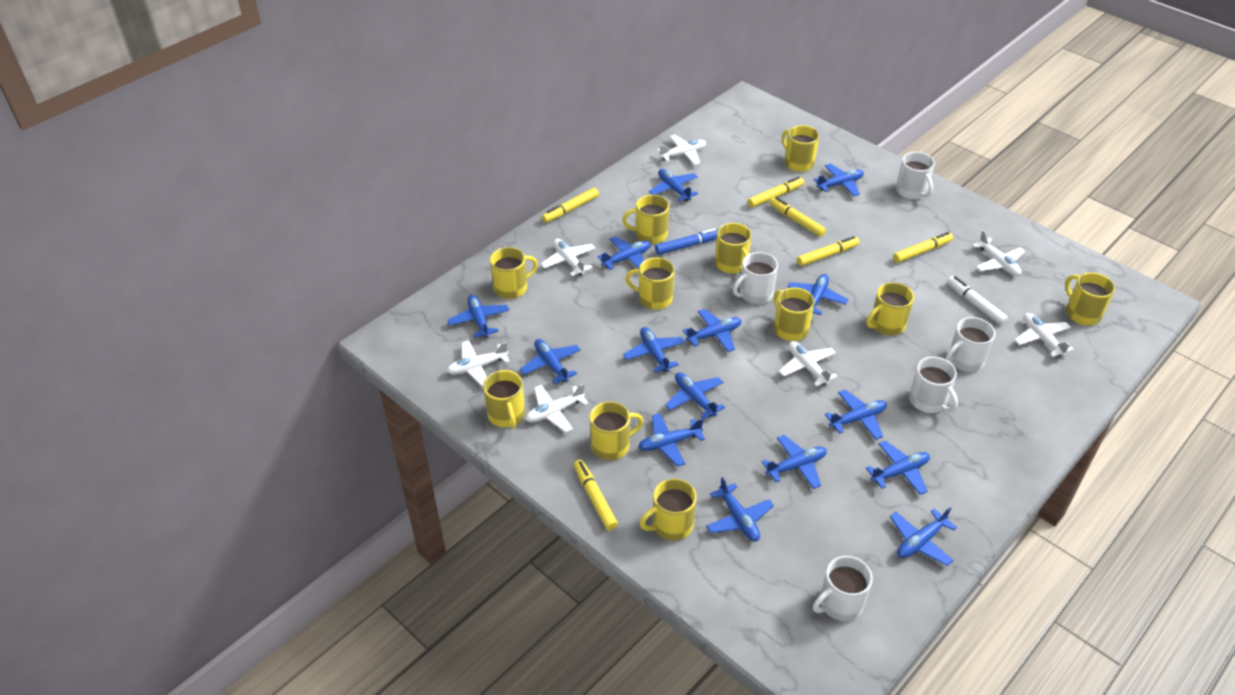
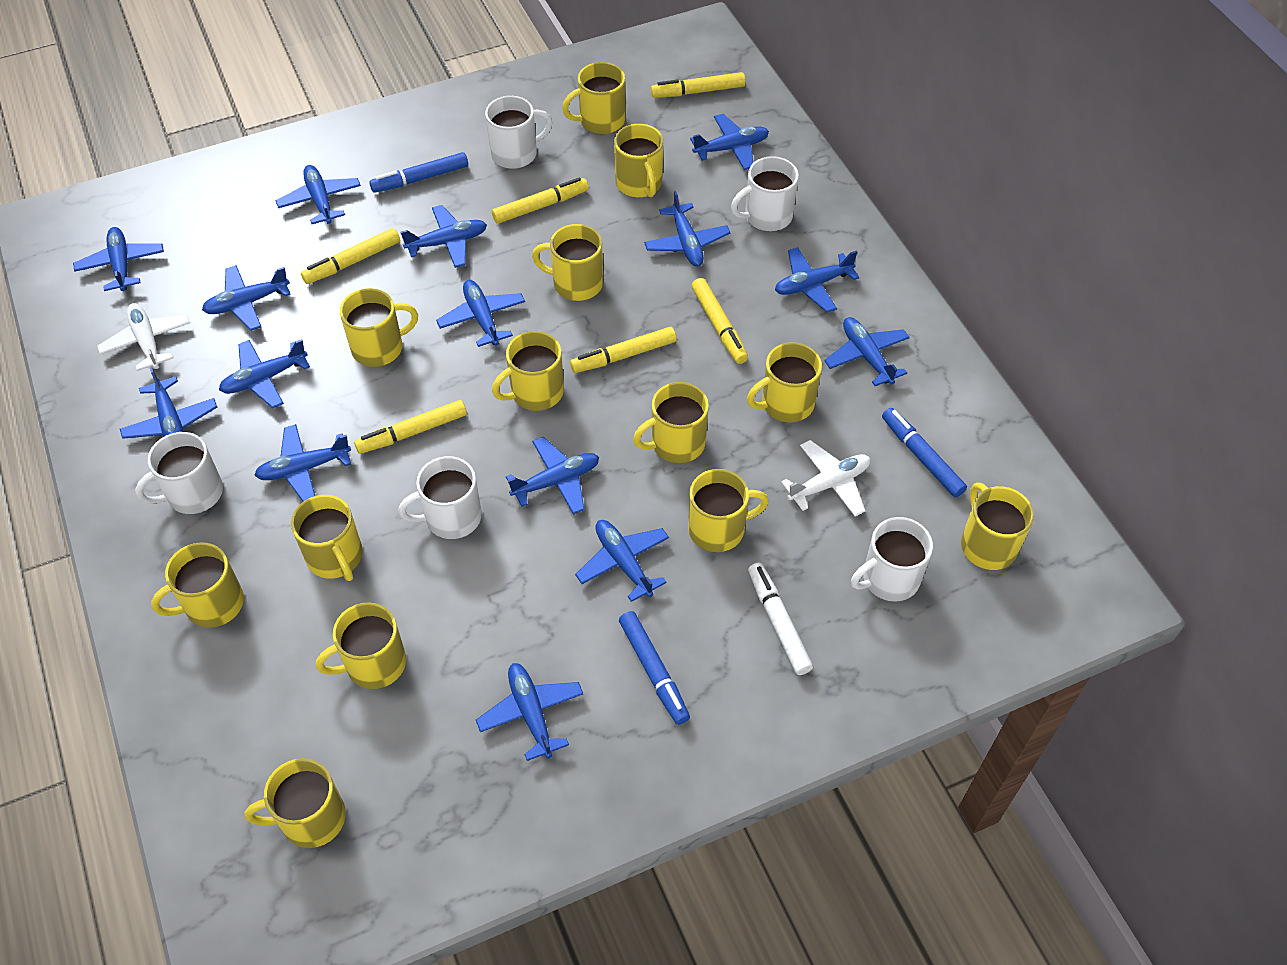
blue marker: 1 -> 3
white plane: 7 -> 2
yellow mug: 11 -> 13

